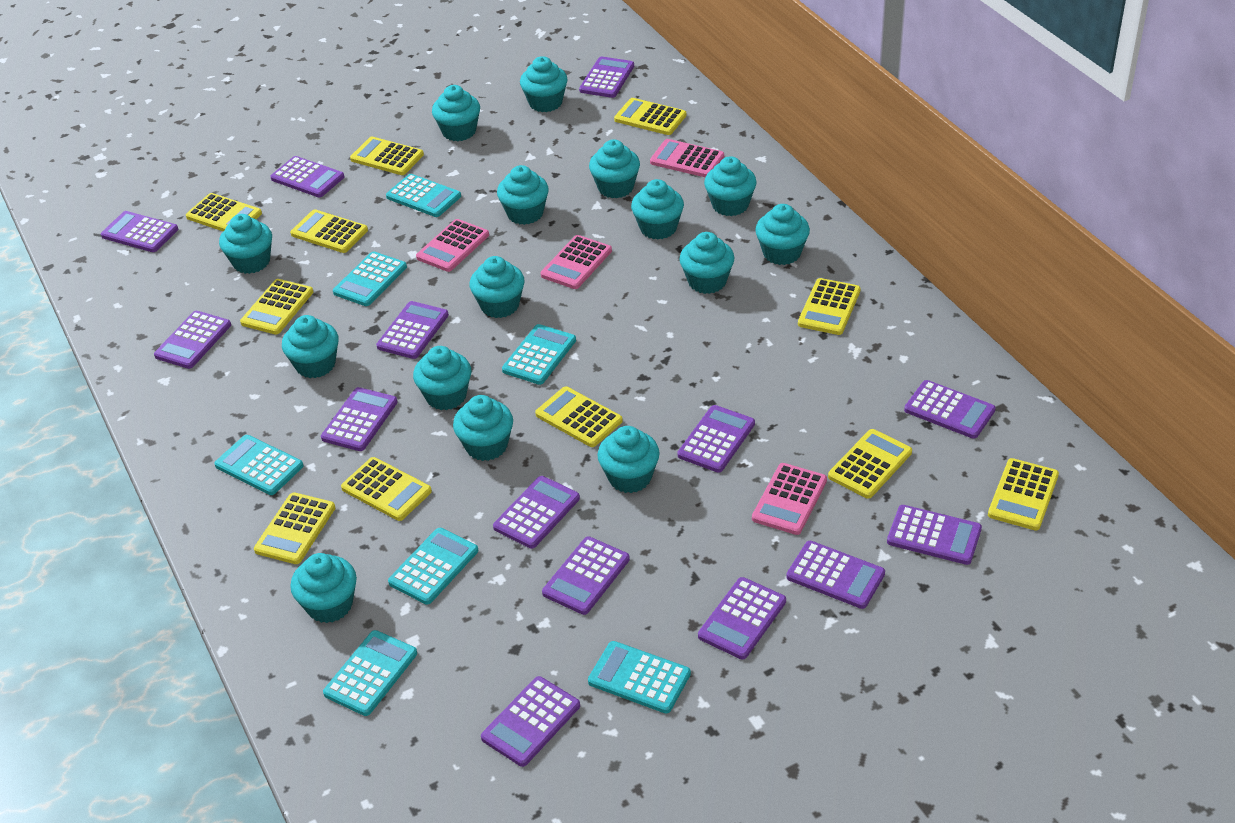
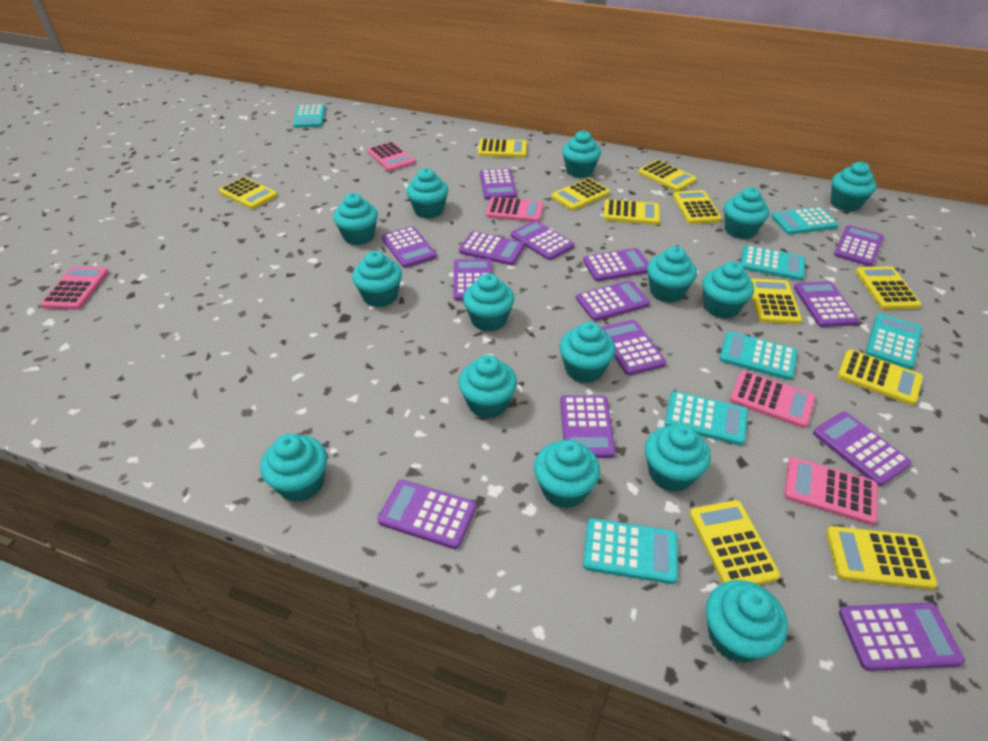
pink calculator: 4 -> 5

